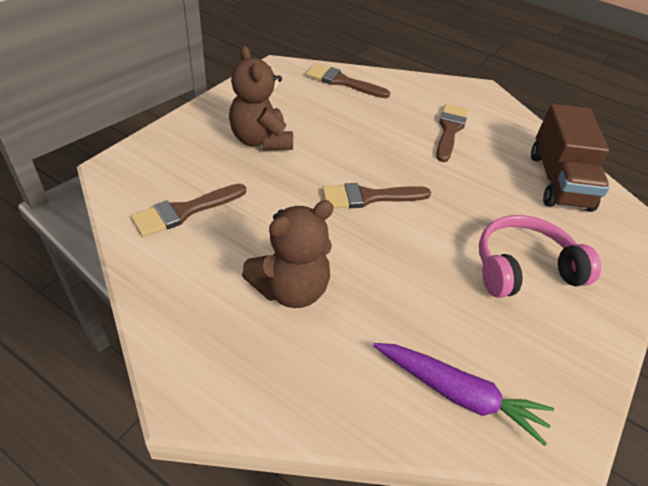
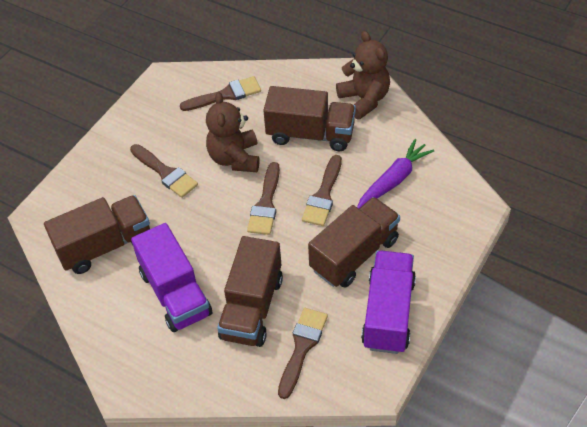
brown brush: 4 -> 5
brown truck: 1 -> 4
pink headphones: 1 -> 0
purple truck: 0 -> 2

